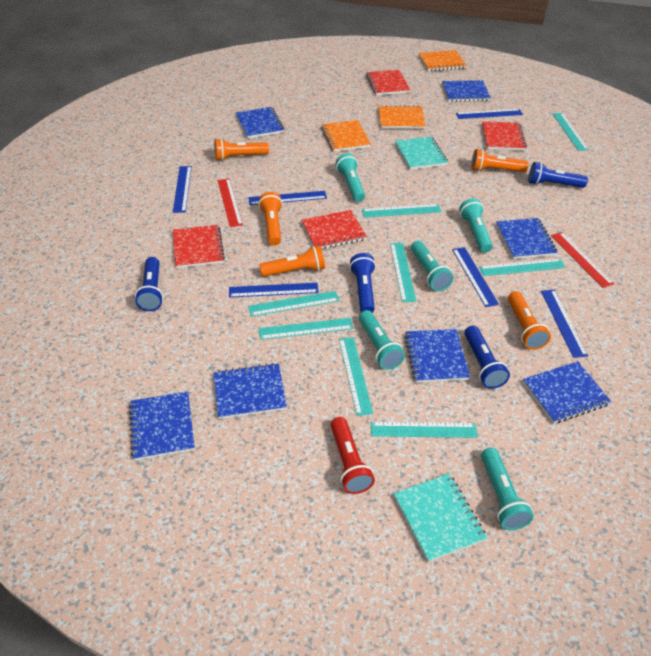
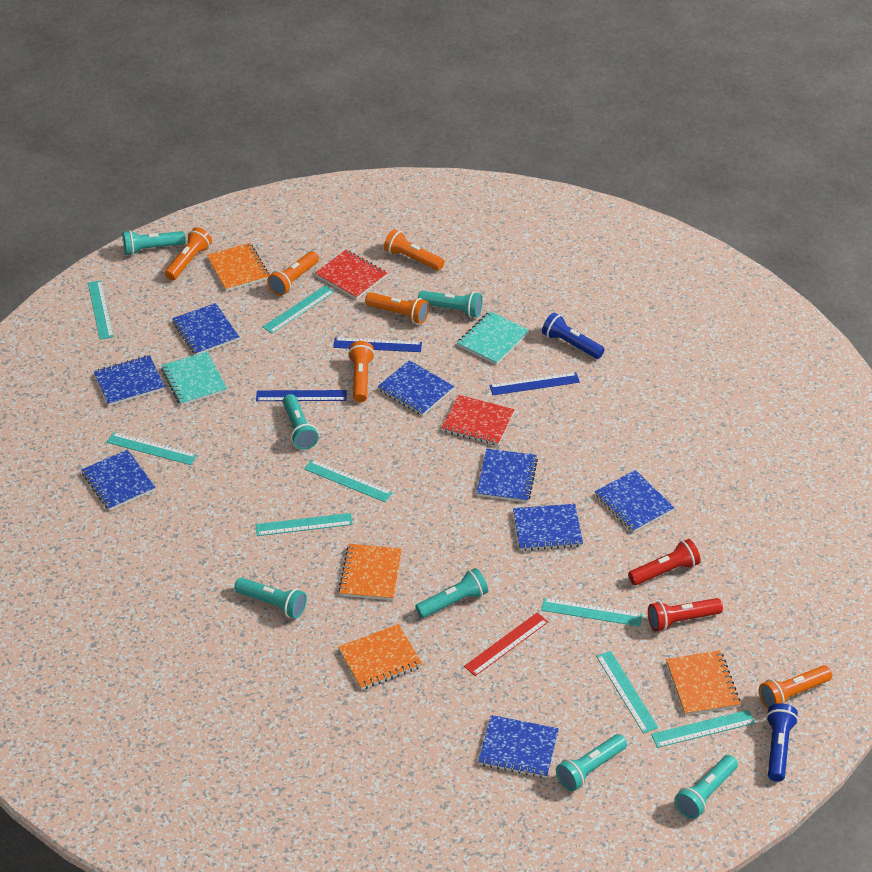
blue flashlight: 4 -> 2
blue notebook: 7 -> 8
blue ruler: 6 -> 3
orange flashlight: 5 -> 6
orange notebook: 3 -> 4
red flashlight: 1 -> 2
red notebook: 4 -> 2
red ruler: 2 -> 1
turquoise flashlight: 5 -> 7

